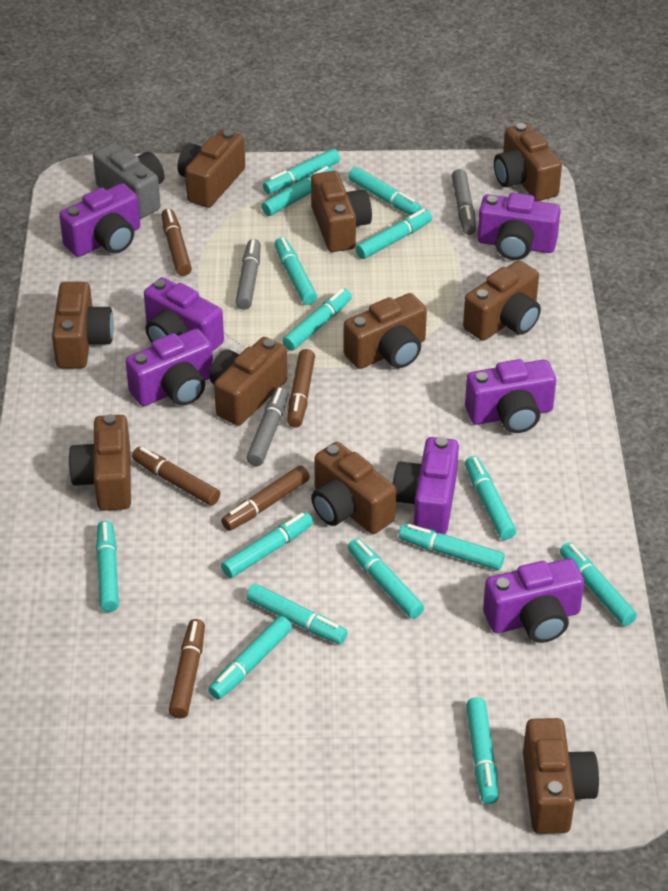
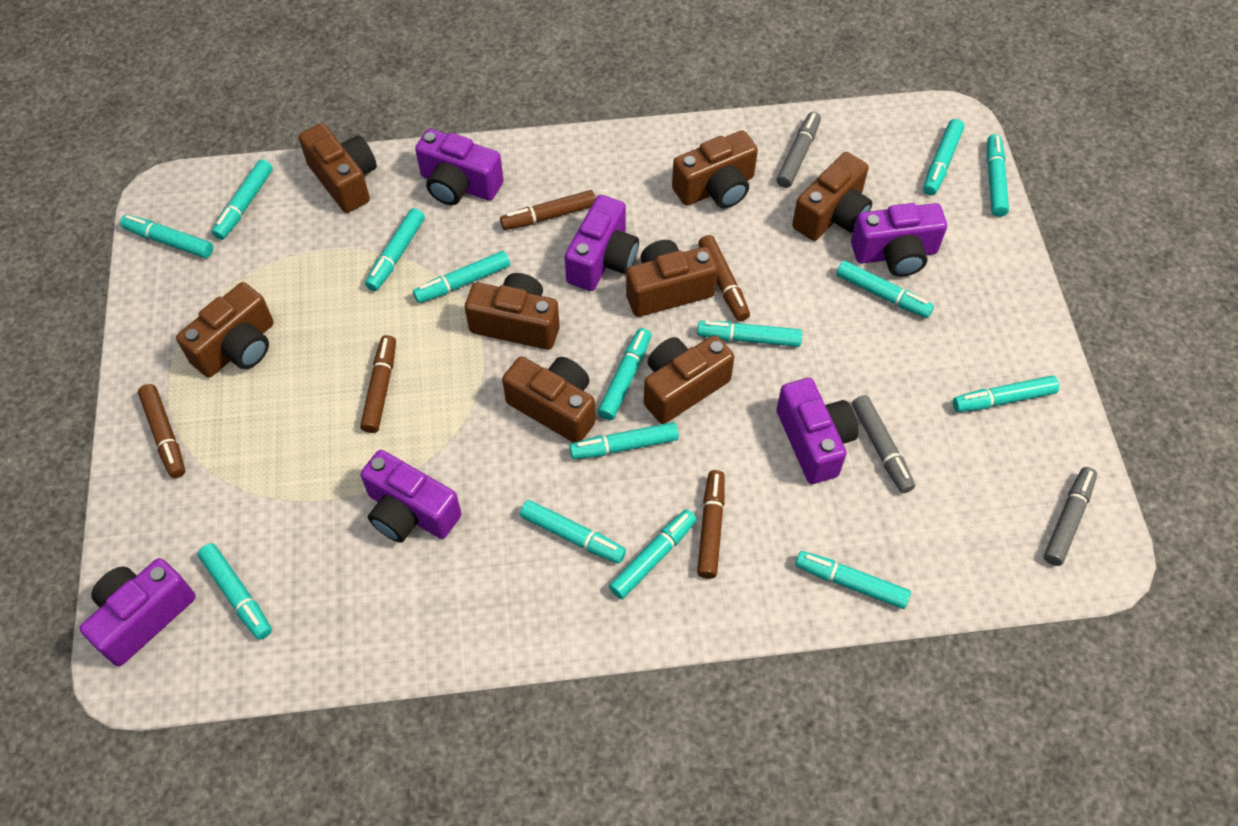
brown camera: 10 -> 8
grey camera: 1 -> 0
purple camera: 7 -> 6

